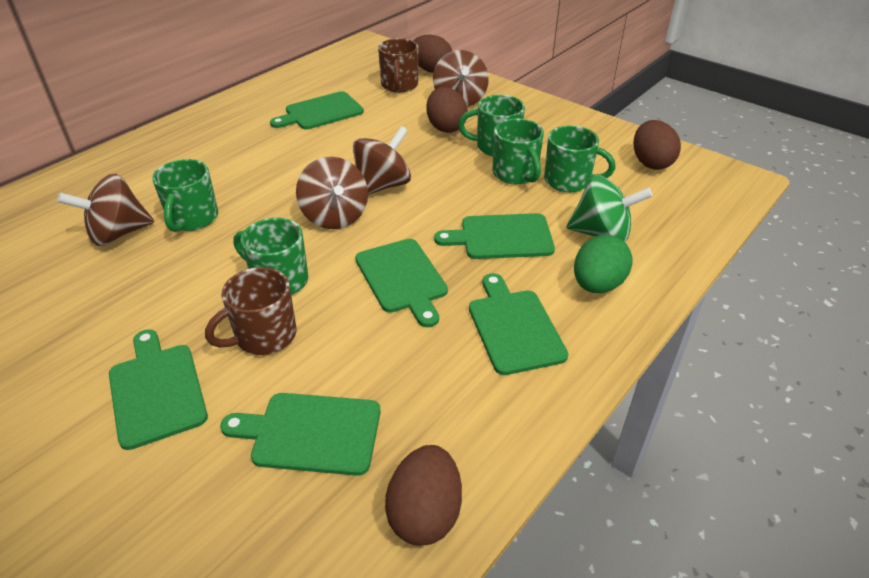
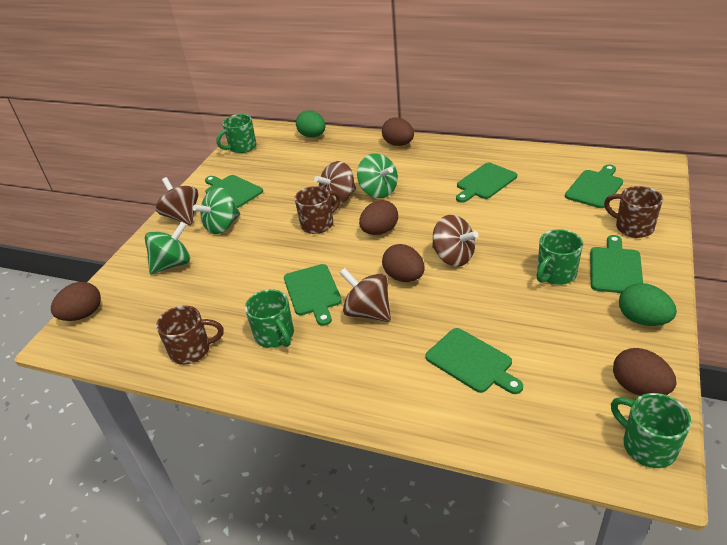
brown egg: 4 -> 5
brown mug: 2 -> 3
green egg: 1 -> 2
green mug: 5 -> 4
green spinning top: 1 -> 3

